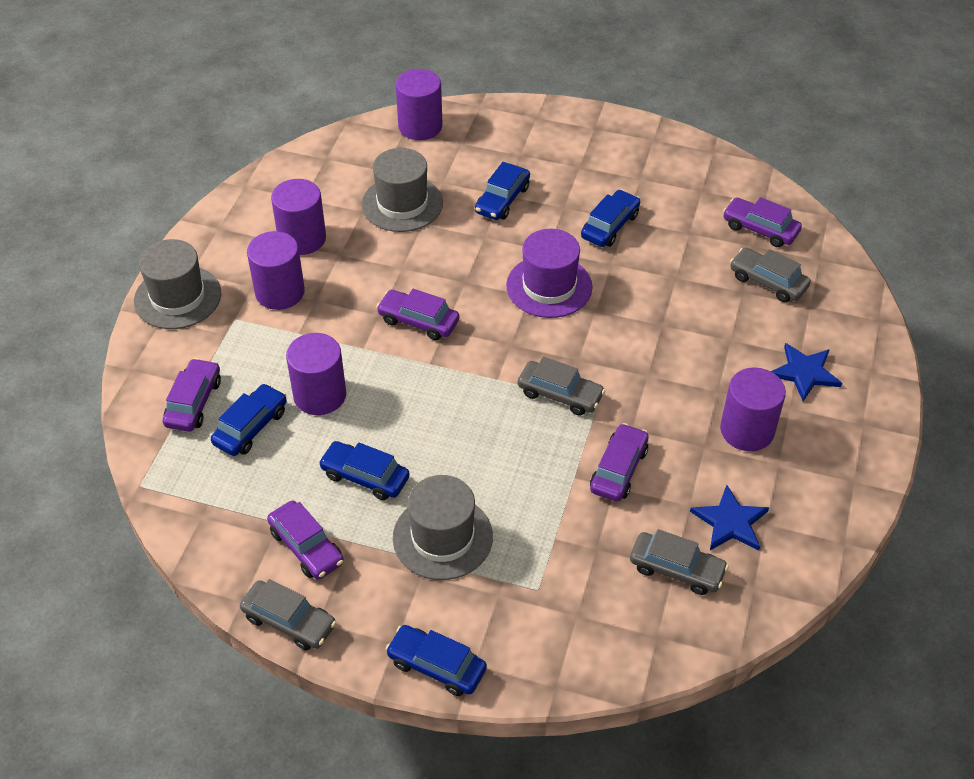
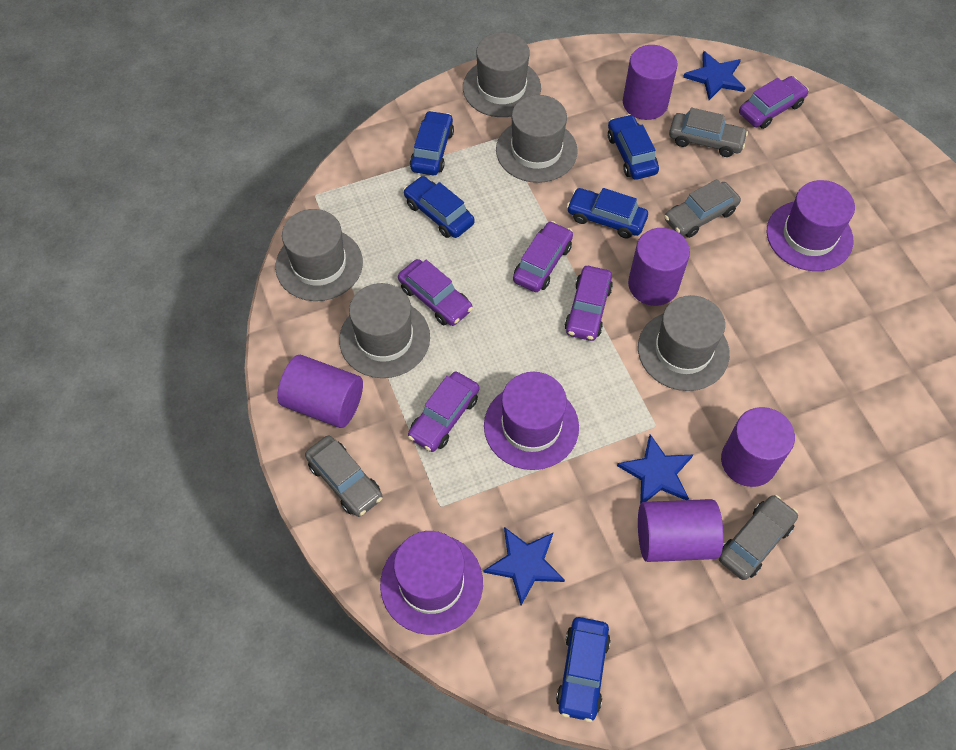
blue star: 2 -> 3
grey hat: 3 -> 5
purple hat: 1 -> 3

